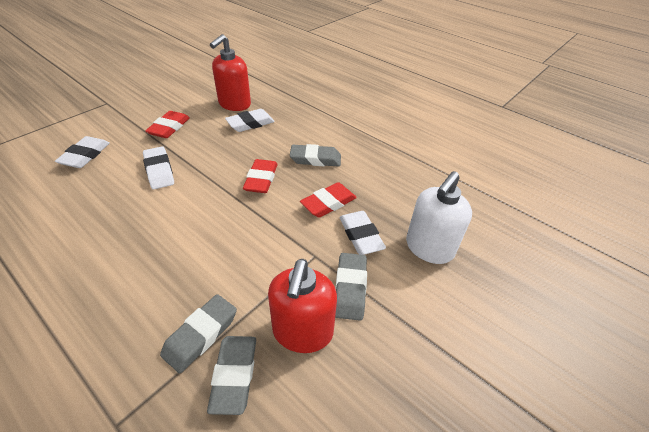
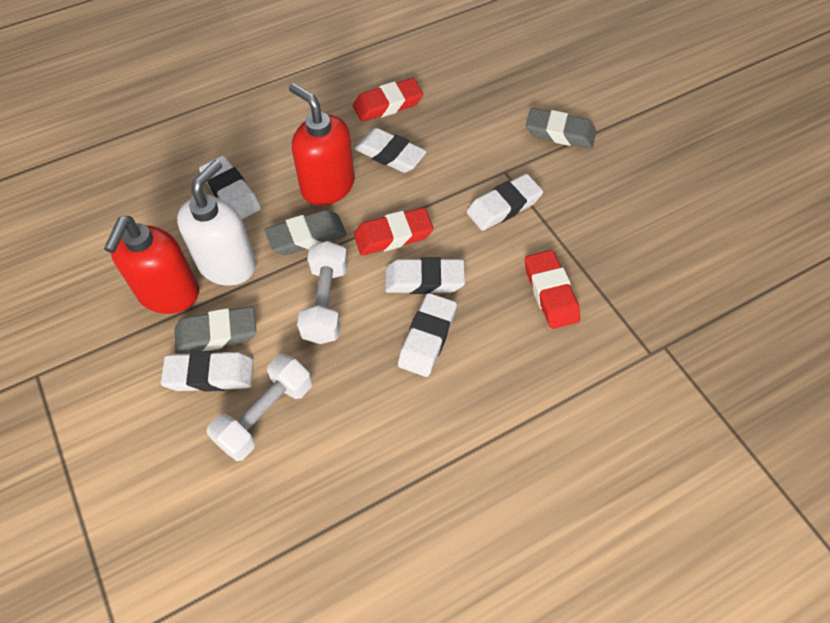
grey eraser: 4 -> 3
white dumbbell: 0 -> 2
white eraser: 4 -> 6

